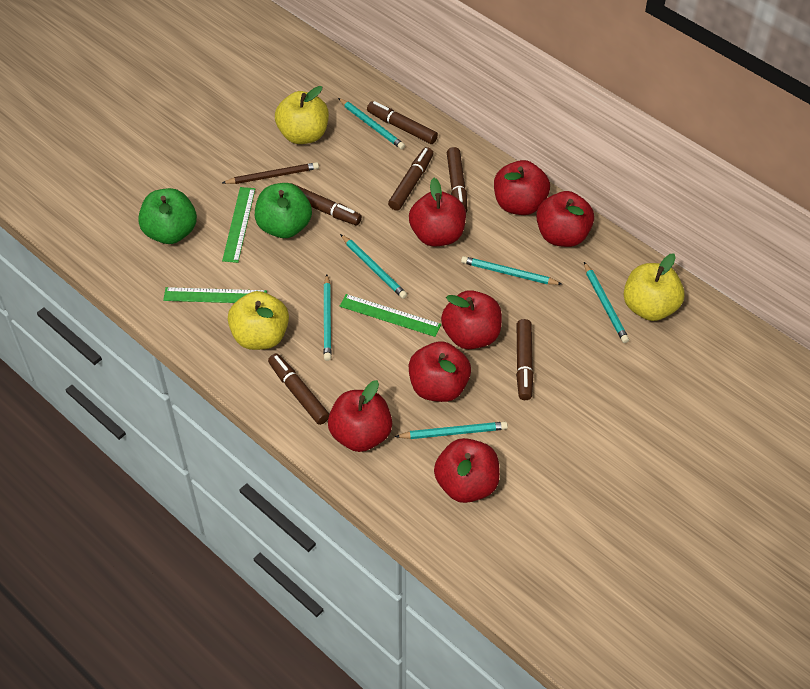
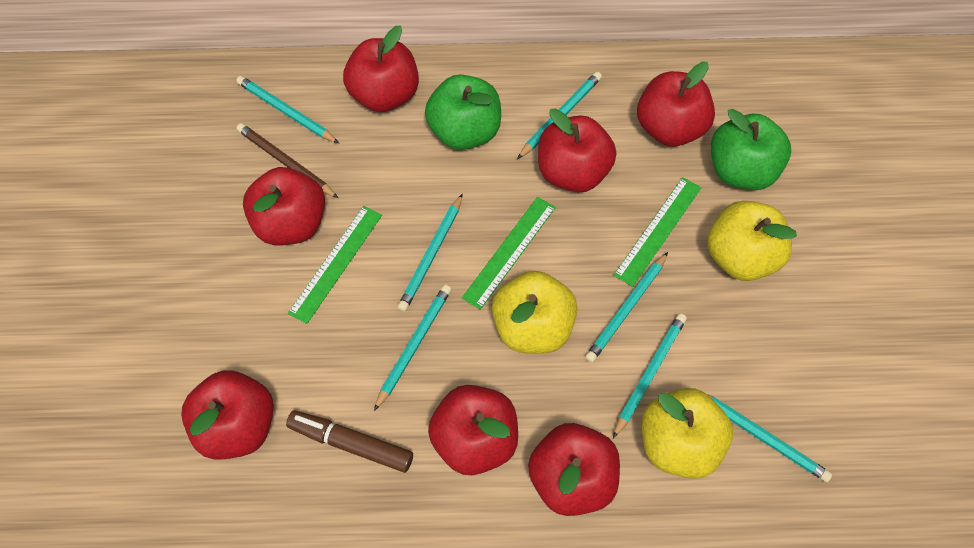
brown marker: 6 -> 1
turquoise pencil: 6 -> 7

